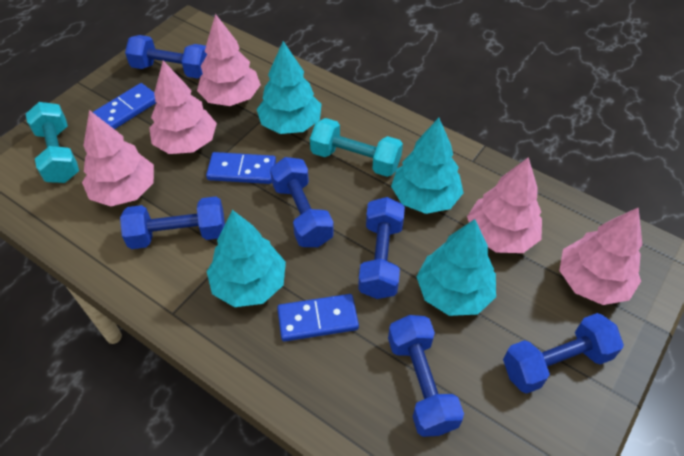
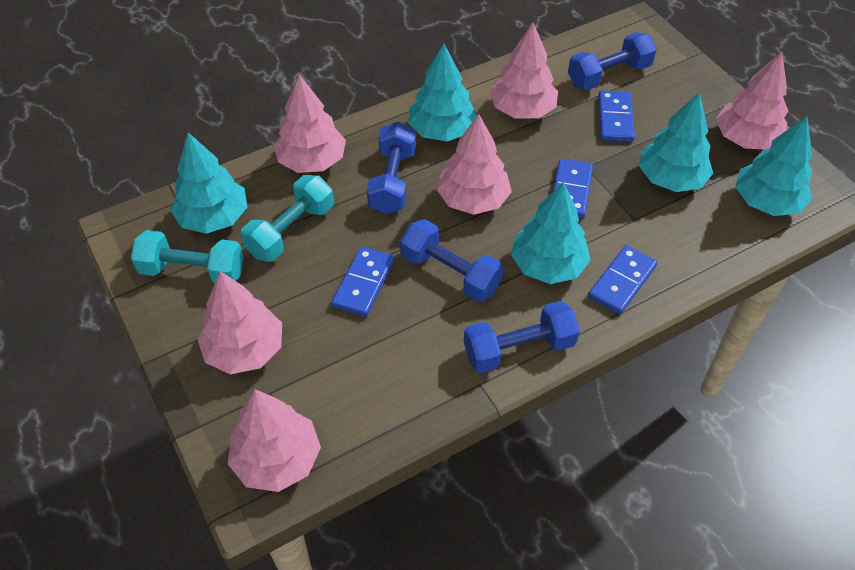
blue domino: 3 -> 4
blue dumbbell: 6 -> 4
pink tree: 5 -> 6
turquoise tree: 4 -> 5

